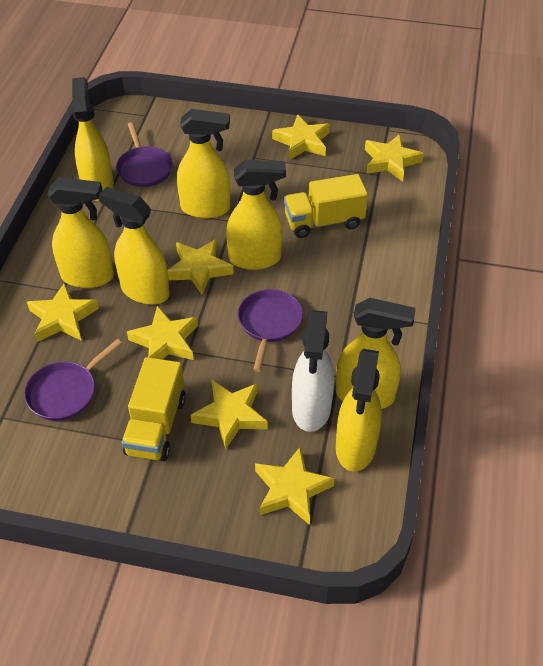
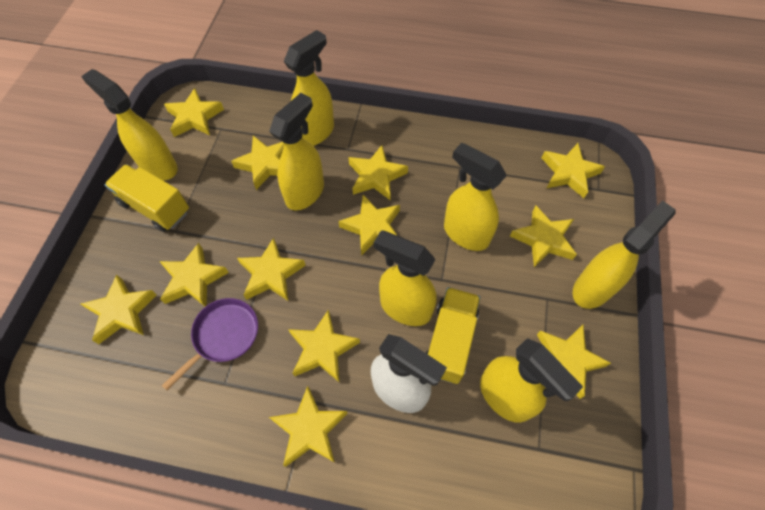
purple pan: 3 -> 1
yellow star: 7 -> 12

